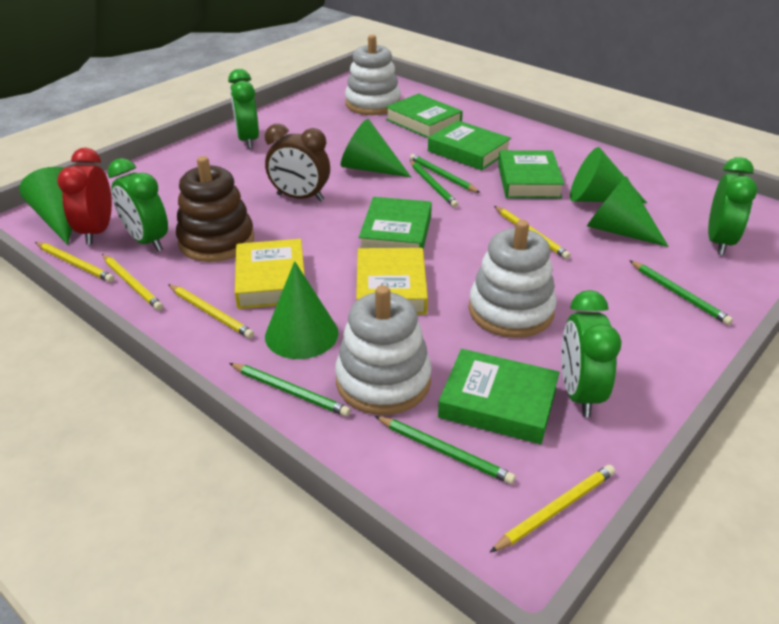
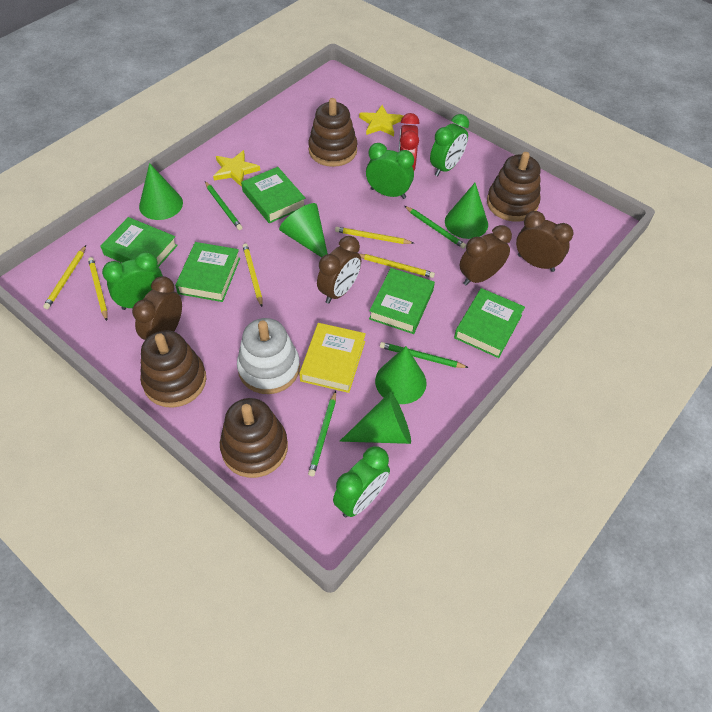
brown clock: 1 -> 4
brown stacking toy: 1 -> 4
green pencil: 5 -> 4
white stacking toy: 3 -> 1
yellow book: 2 -> 1
yellow star: 0 -> 2

